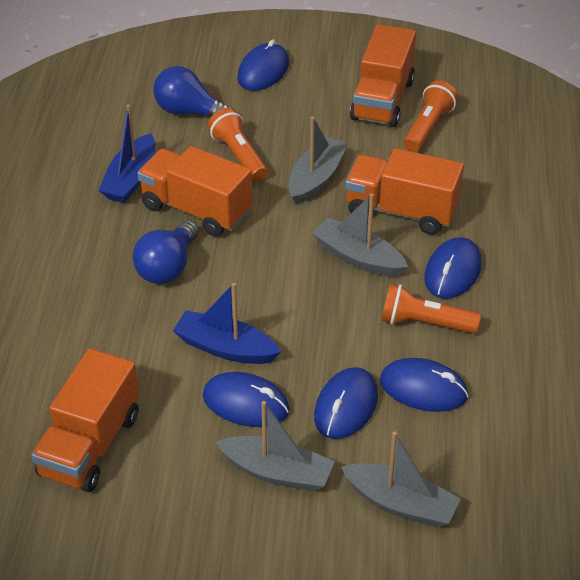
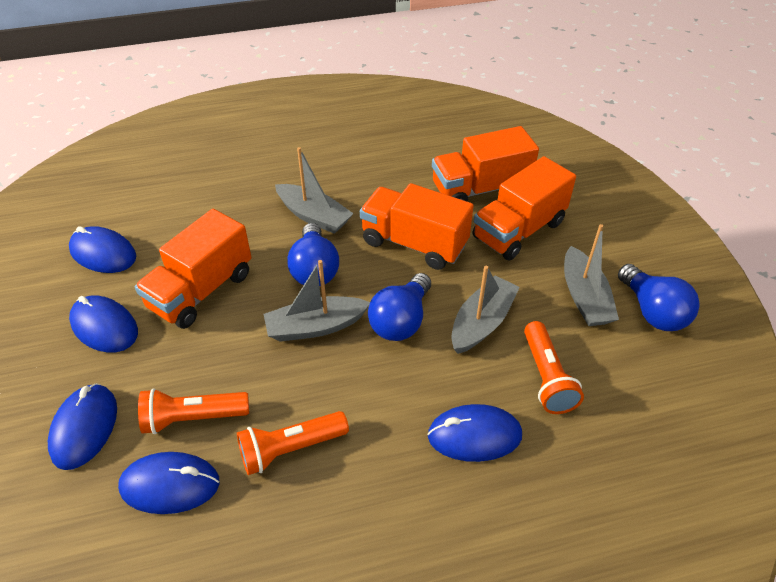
blue boat: 2 -> 0
blue light bulb: 2 -> 3

